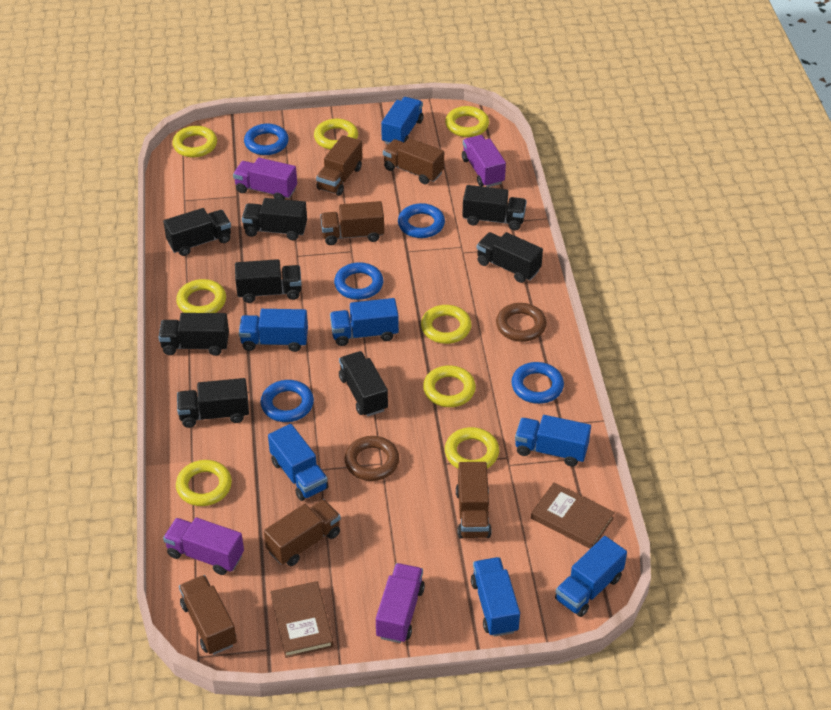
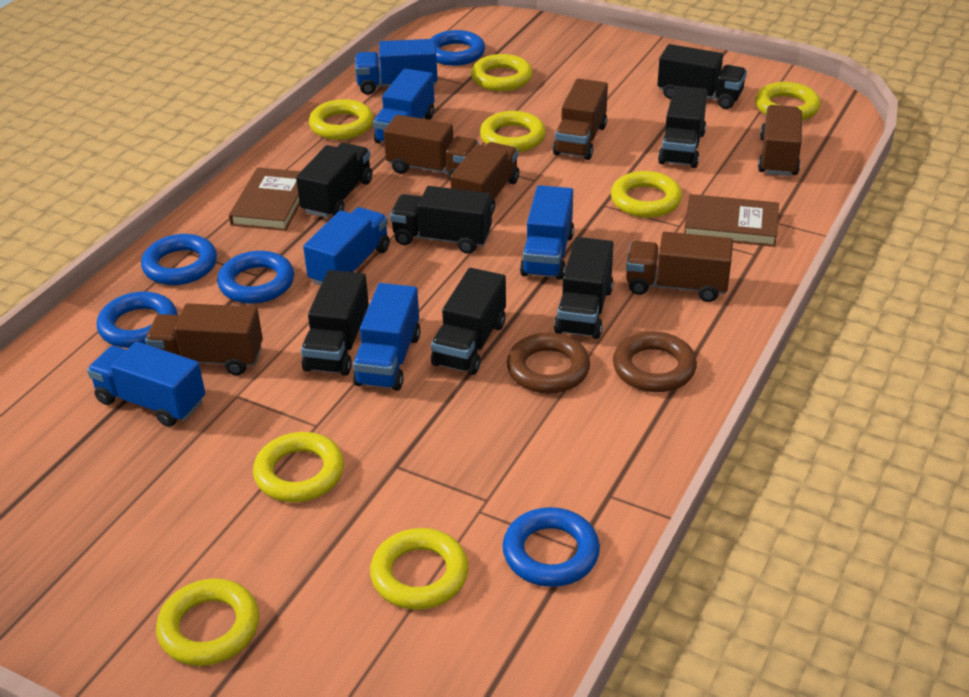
black truck: 8 -> 7
blue truck: 7 -> 6
purple truck: 4 -> 0

